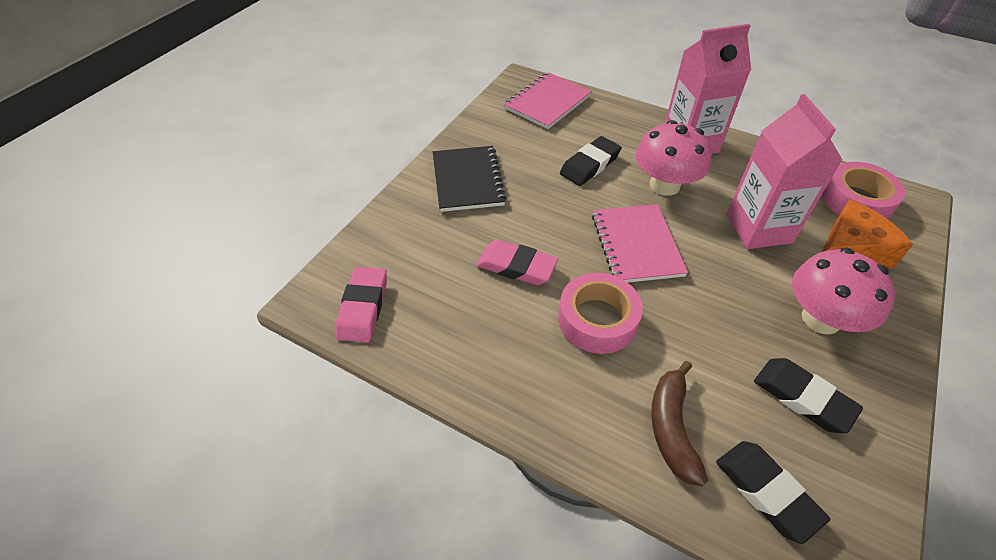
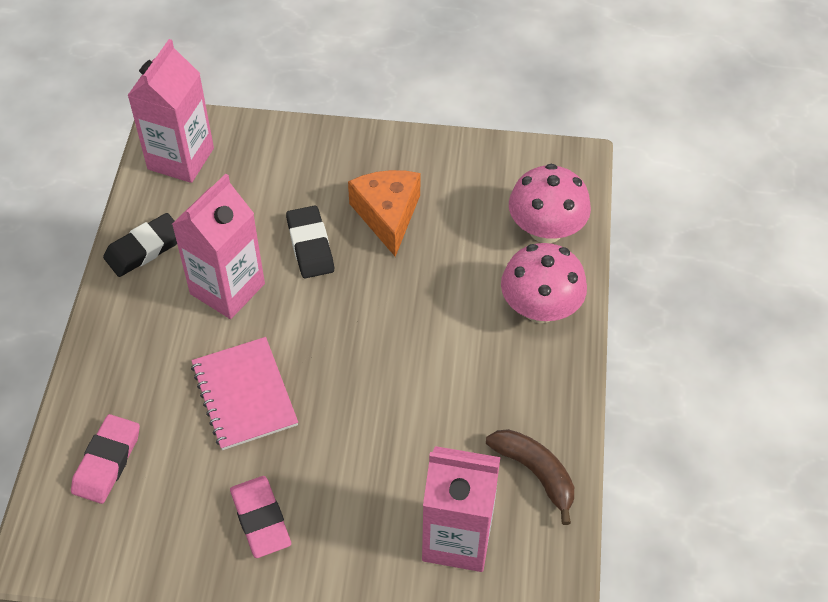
black eraser: 3 -> 2
black notebook: 1 -> 0
pink carton: 2 -> 3
pink notebook: 2 -> 1
pink tape: 2 -> 0

